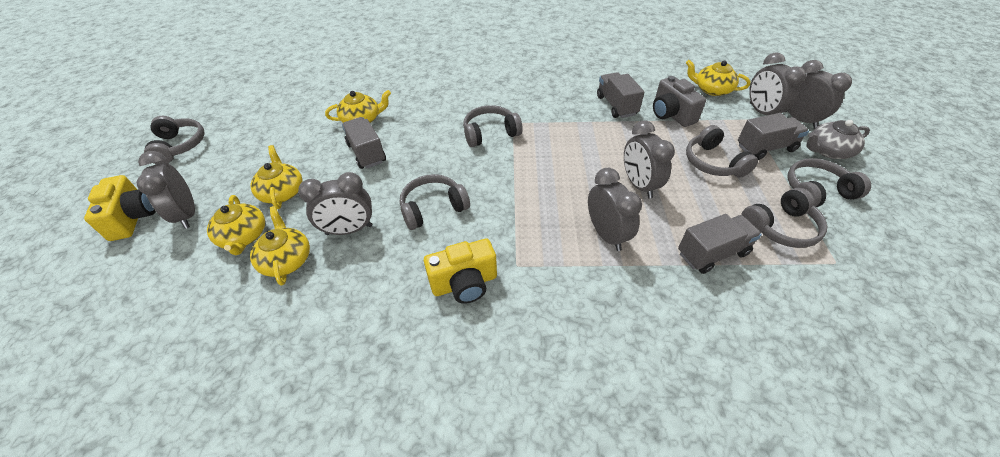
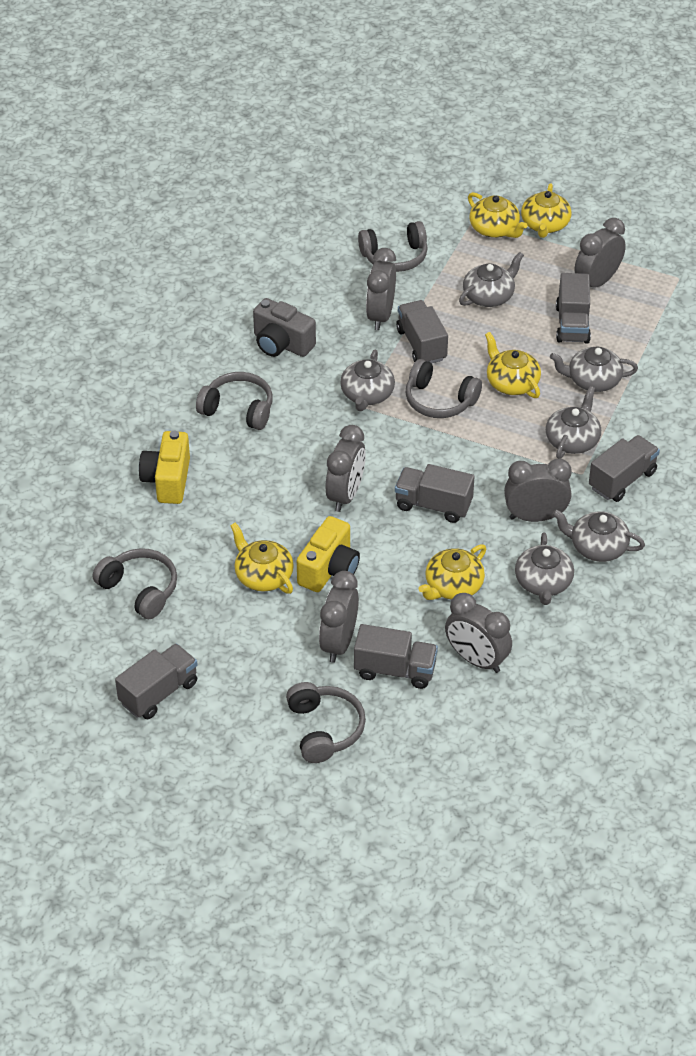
grey headphones: 6 -> 5
grey teapot: 1 -> 6
grey truck: 4 -> 6

